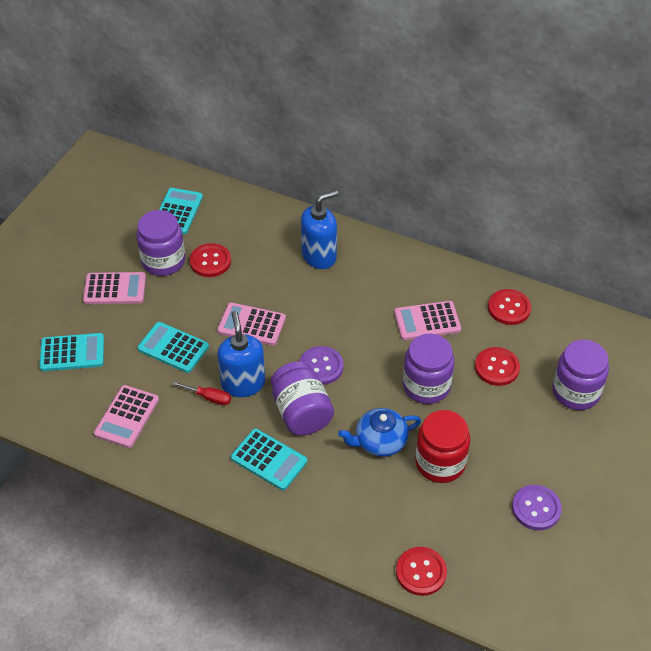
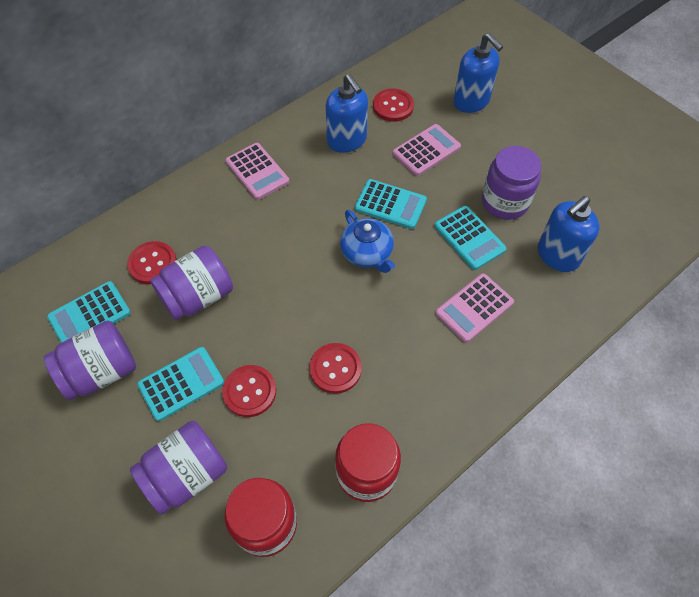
blue soap dispenser: 2 -> 3
pink calculator: 4 -> 3
purple button: 2 -> 0
red jar: 1 -> 2
red screwdriver: 1 -> 0

